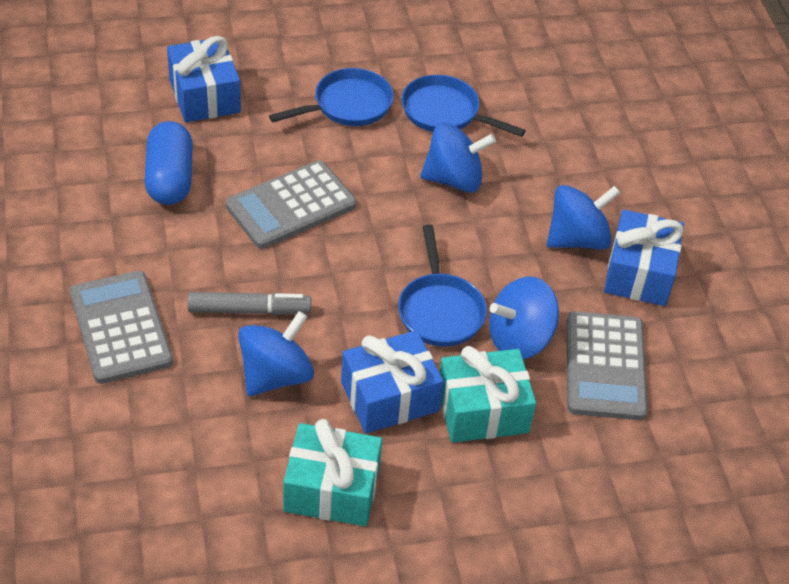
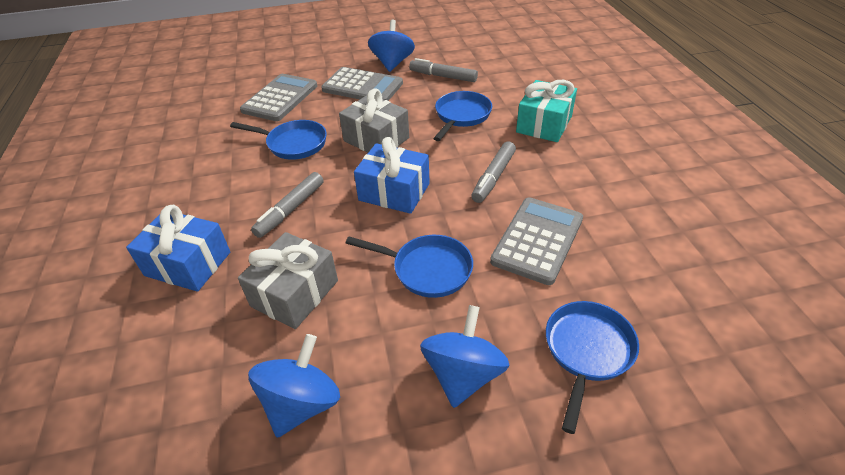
blue capsule: 1 -> 0
blue gift: 3 -> 2
blue pan: 3 -> 4
blue spinning top: 4 -> 3
grey gift: 0 -> 2
grey marker: 1 -> 3
turquoise gift: 2 -> 1

